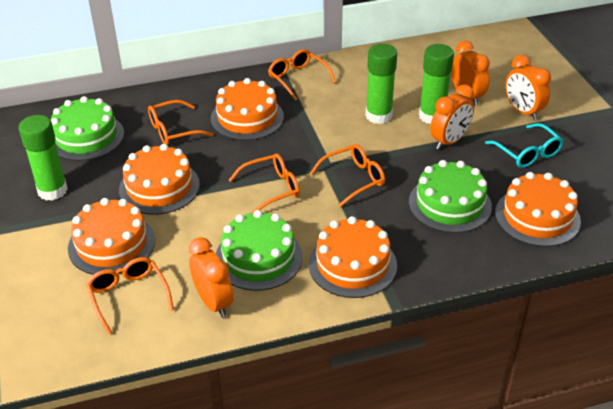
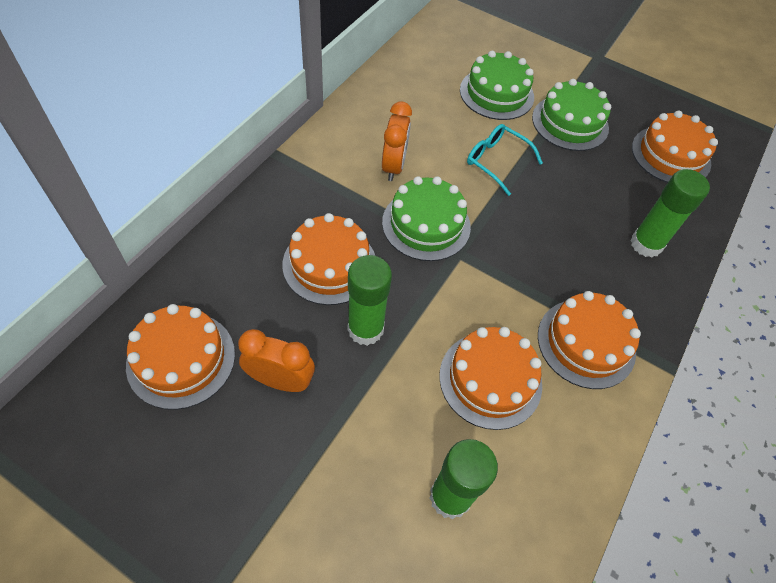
orange clock: 4 -> 2
orange glasses: 5 -> 0

